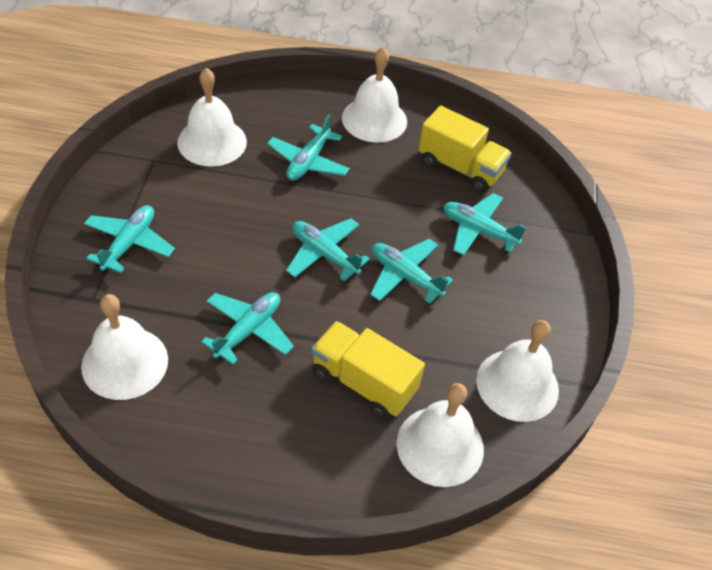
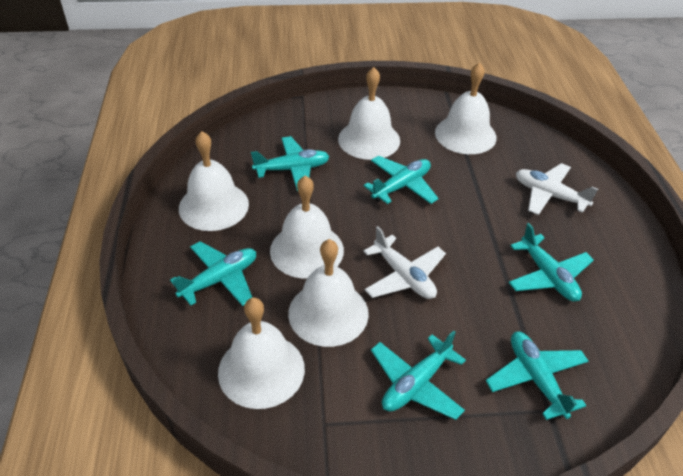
white bell: 5 -> 6
white plane: 0 -> 2
yellow truck: 2 -> 0

